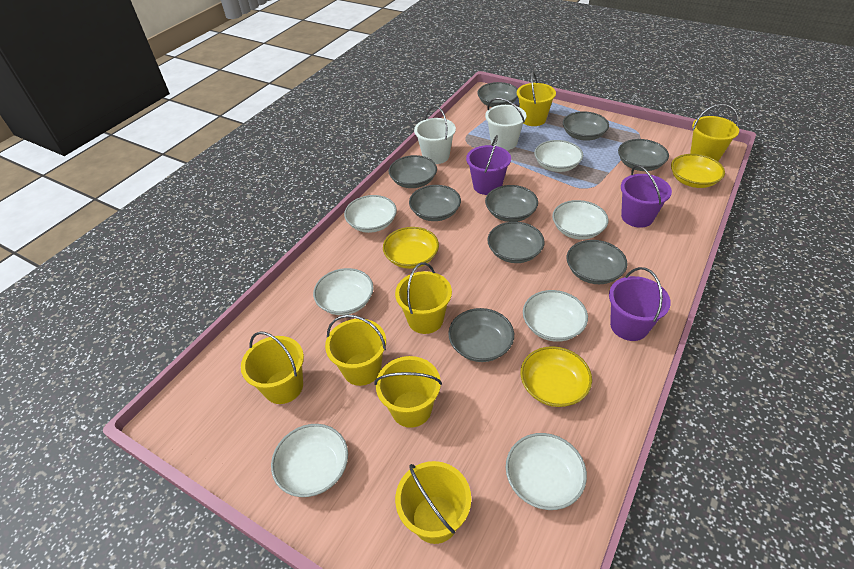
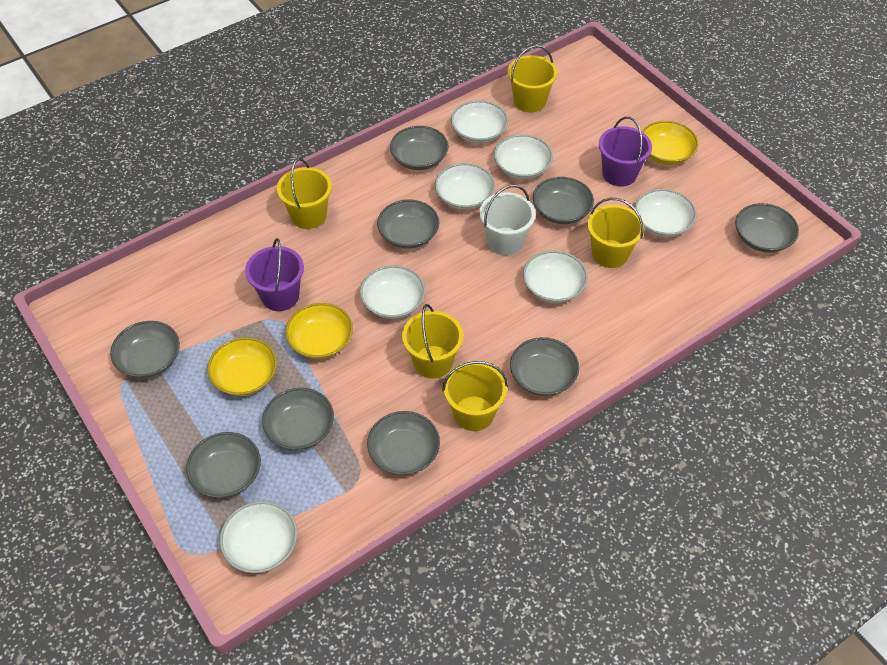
purple bucket: 3 -> 2
white bucket: 2 -> 1
yellow bucket: 7 -> 5

